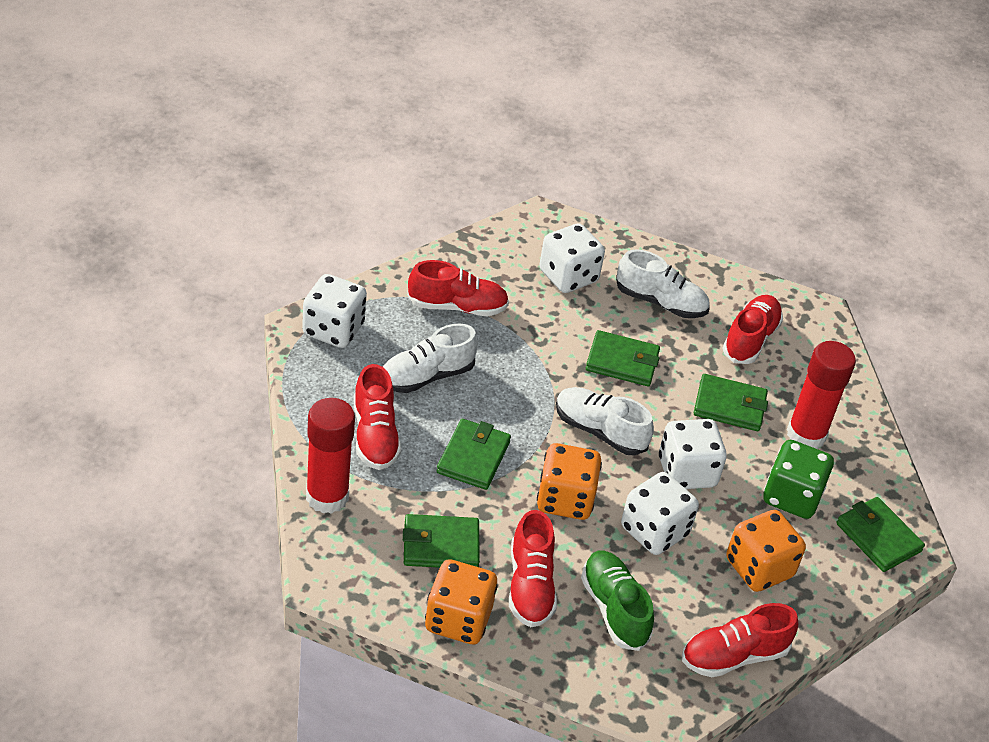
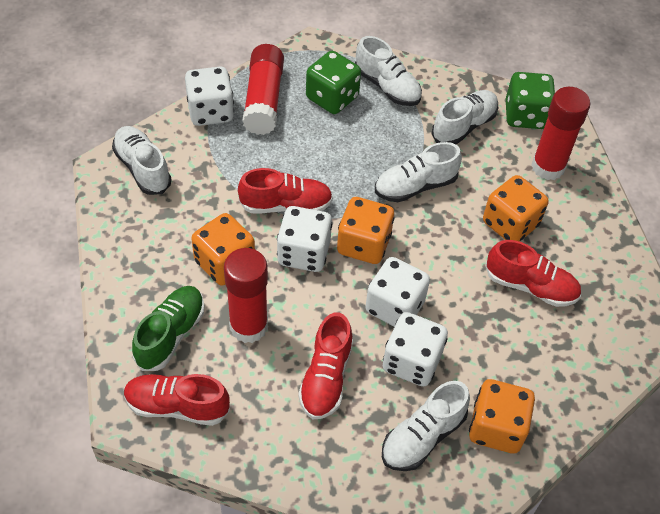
green dice: 1 -> 2
green wallet: 5 -> 0
orange dice: 3 -> 4
red glue stick: 2 -> 3
red shoe: 5 -> 4
white shoe: 3 -> 5

